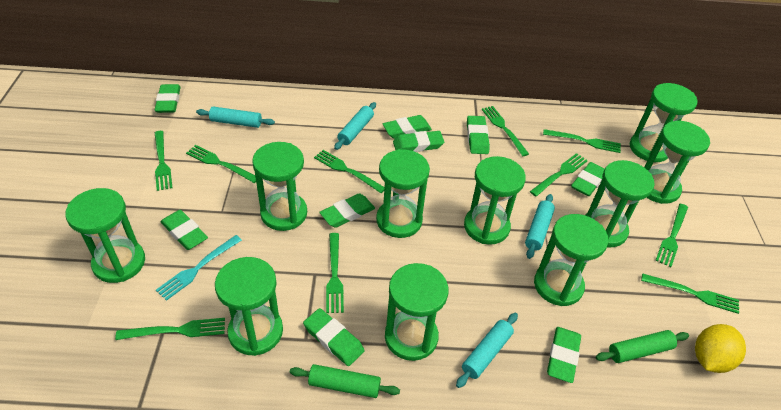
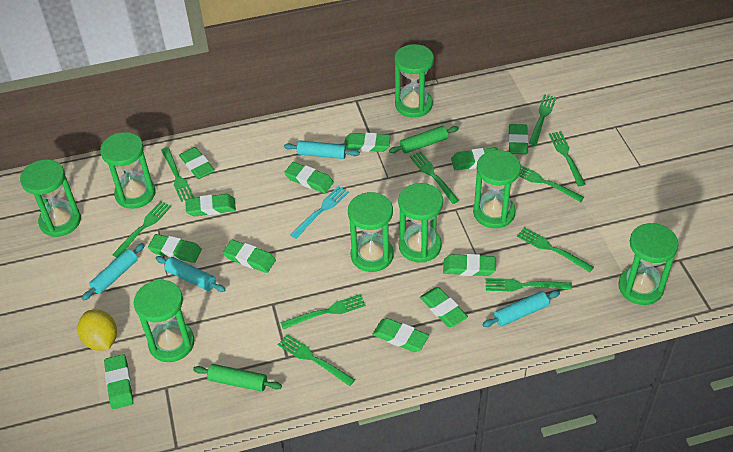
green eraser: 9 -> 12
green hourglass: 10 -> 8

